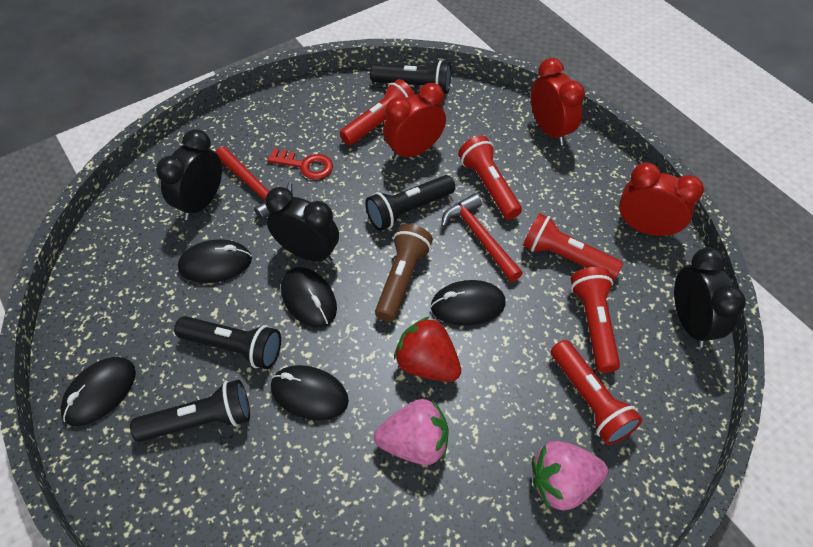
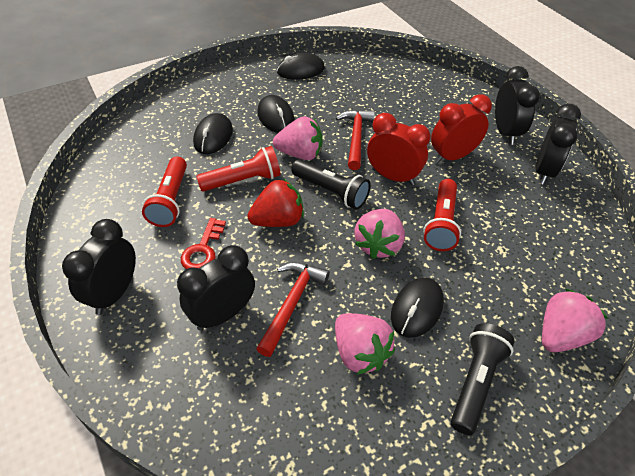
black clock: 3 -> 4
black flashlight: 4 -> 2
black mouse: 5 -> 4
brown flashlight: 1 -> 0
pink strawberry: 2 -> 4
red clock: 3 -> 2
red flashlight: 5 -> 3

